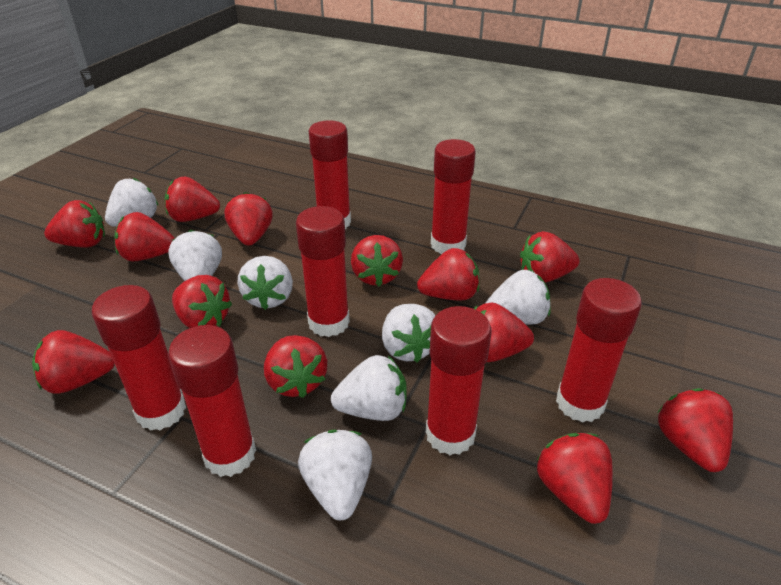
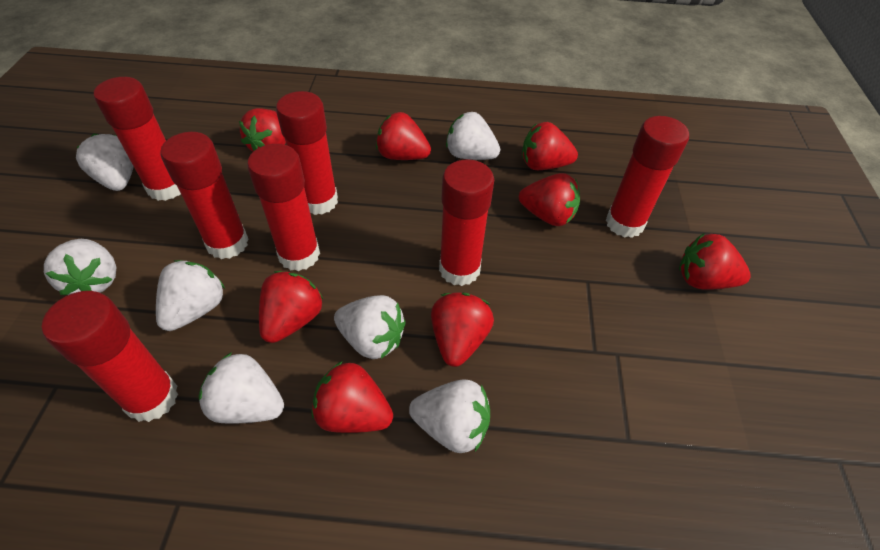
red strawberry: 13 -> 8

